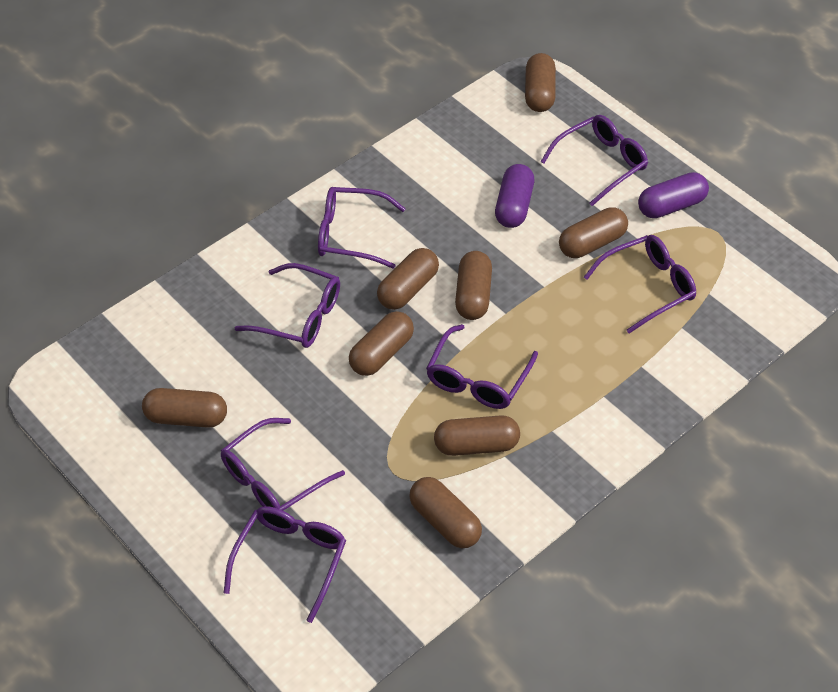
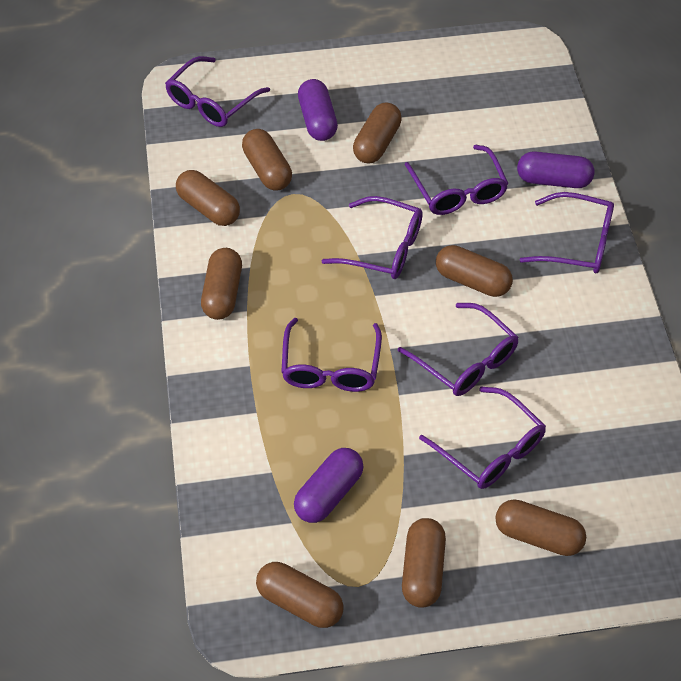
purple capsule: 2 -> 3

